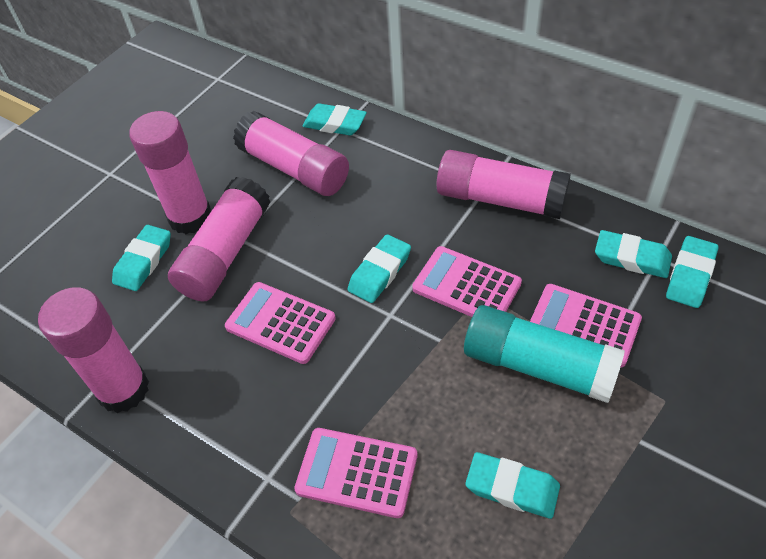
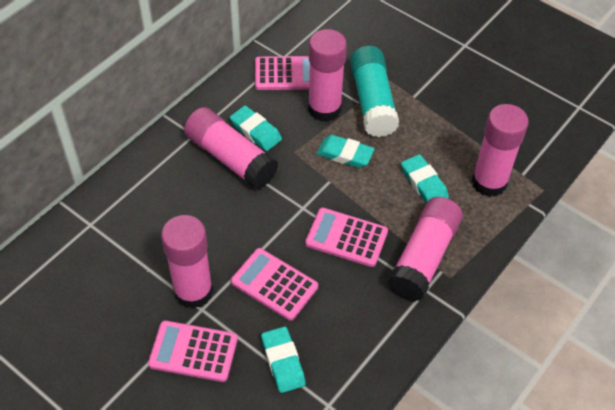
turquoise eraser: 6 -> 4

